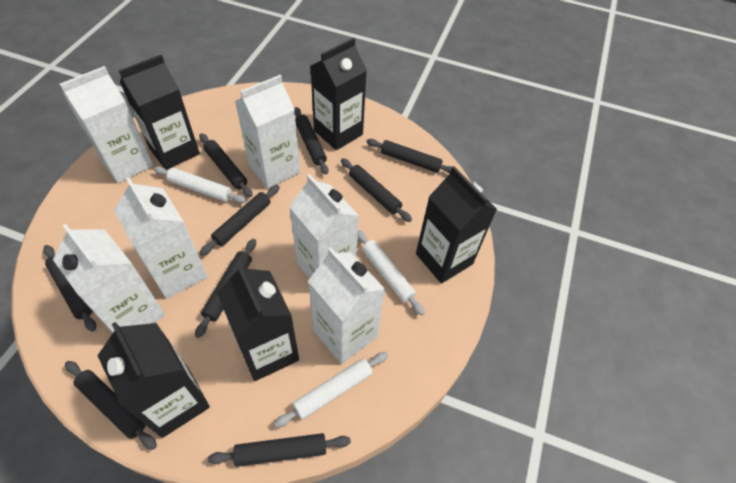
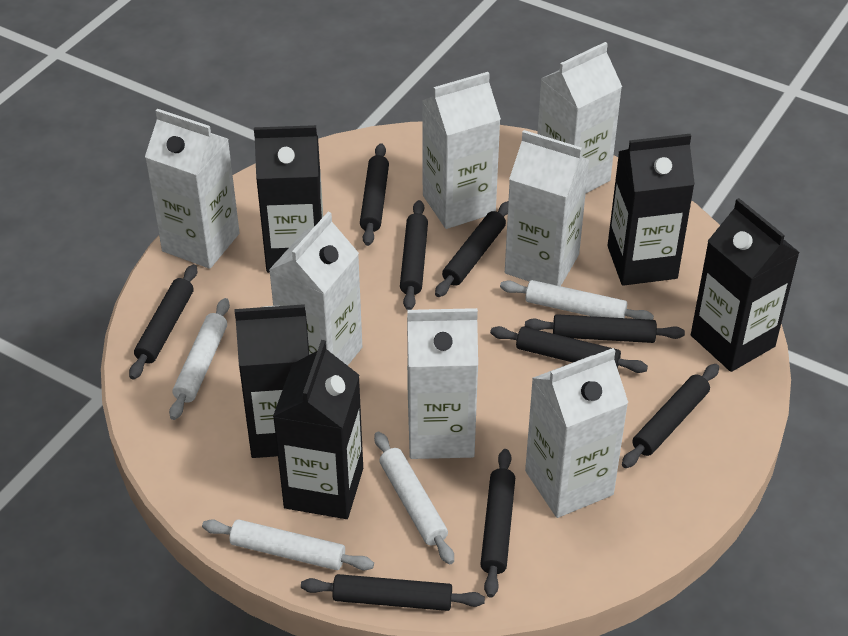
white carton: 6 -> 7
white rolling pin: 3 -> 4

